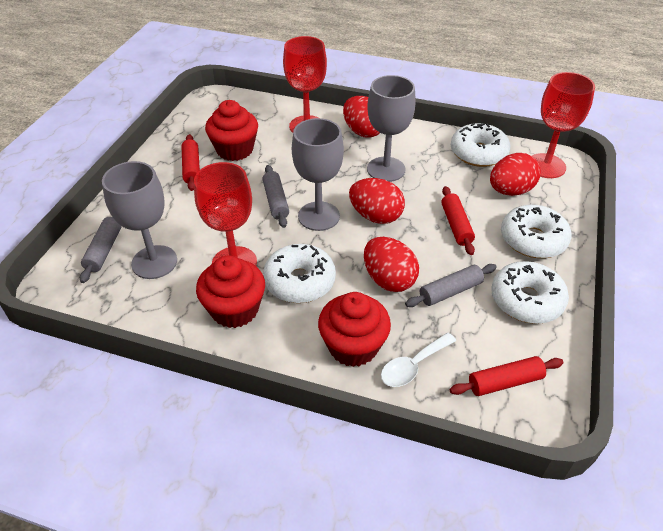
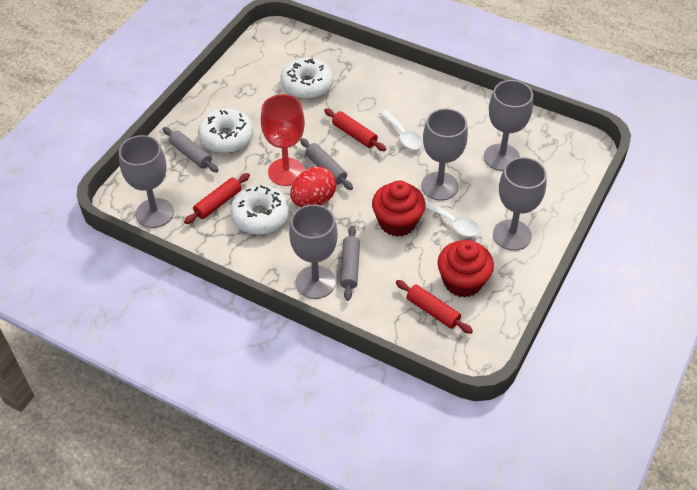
grey goblet: 3 -> 5
red cupcake: 3 -> 2
red egg: 4 -> 1
red goblet: 3 -> 1
white donut: 4 -> 3
white spoon: 1 -> 2

